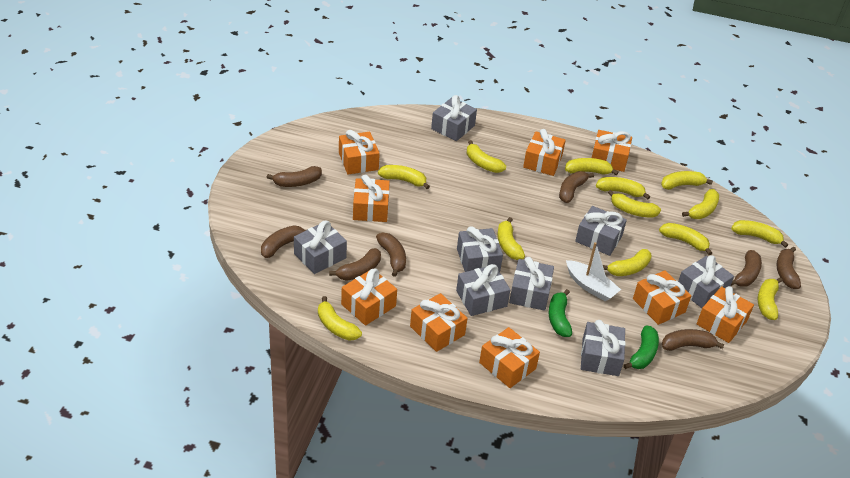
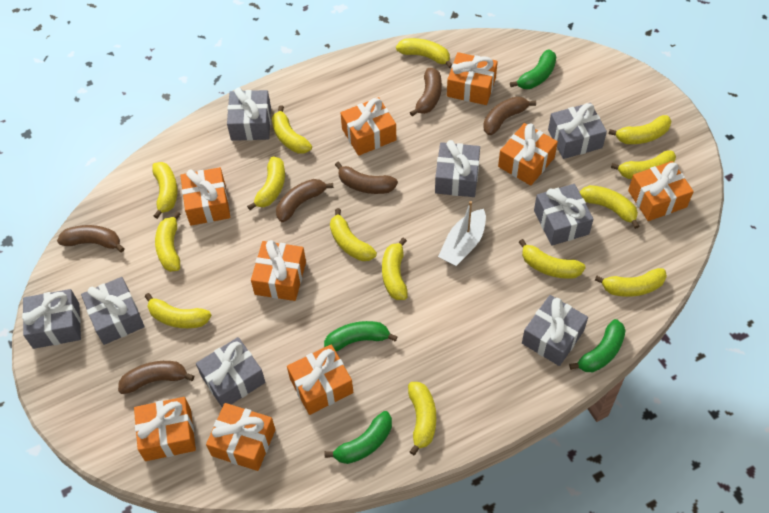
brown banana: 8 -> 6
green banana: 2 -> 4
yellow banana: 13 -> 14

